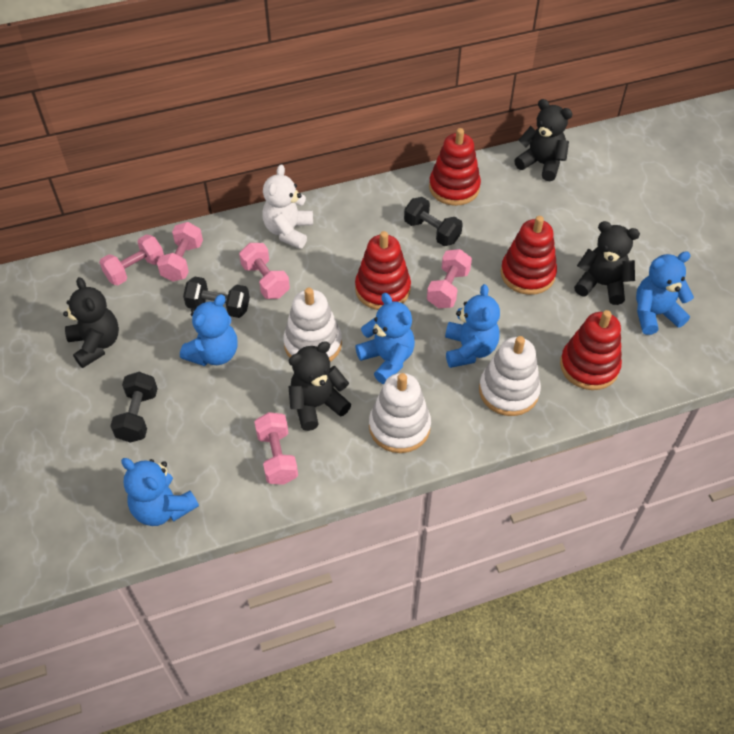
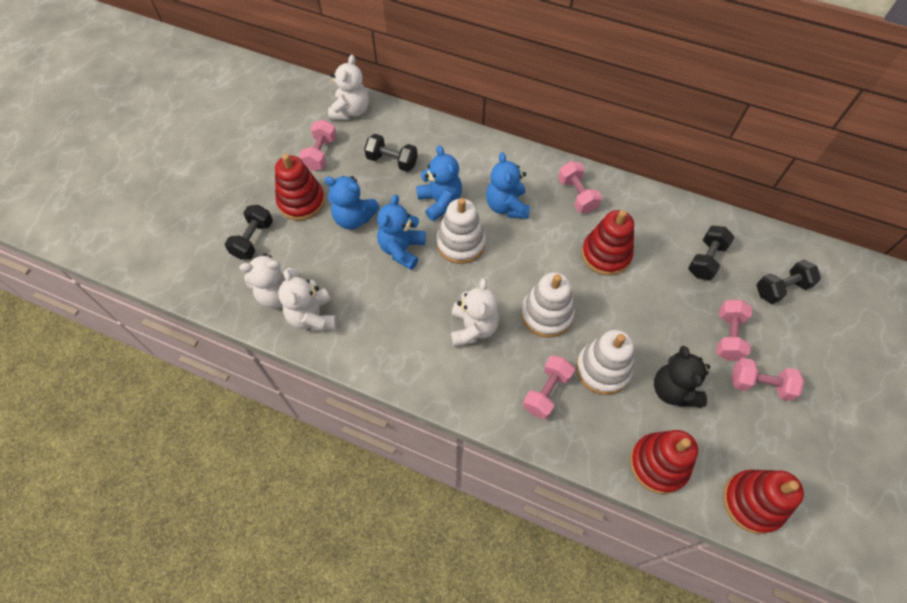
black dumbbell: 3 -> 4
black teddy bear: 4 -> 1
blue teddy bear: 5 -> 4
white teddy bear: 1 -> 4

